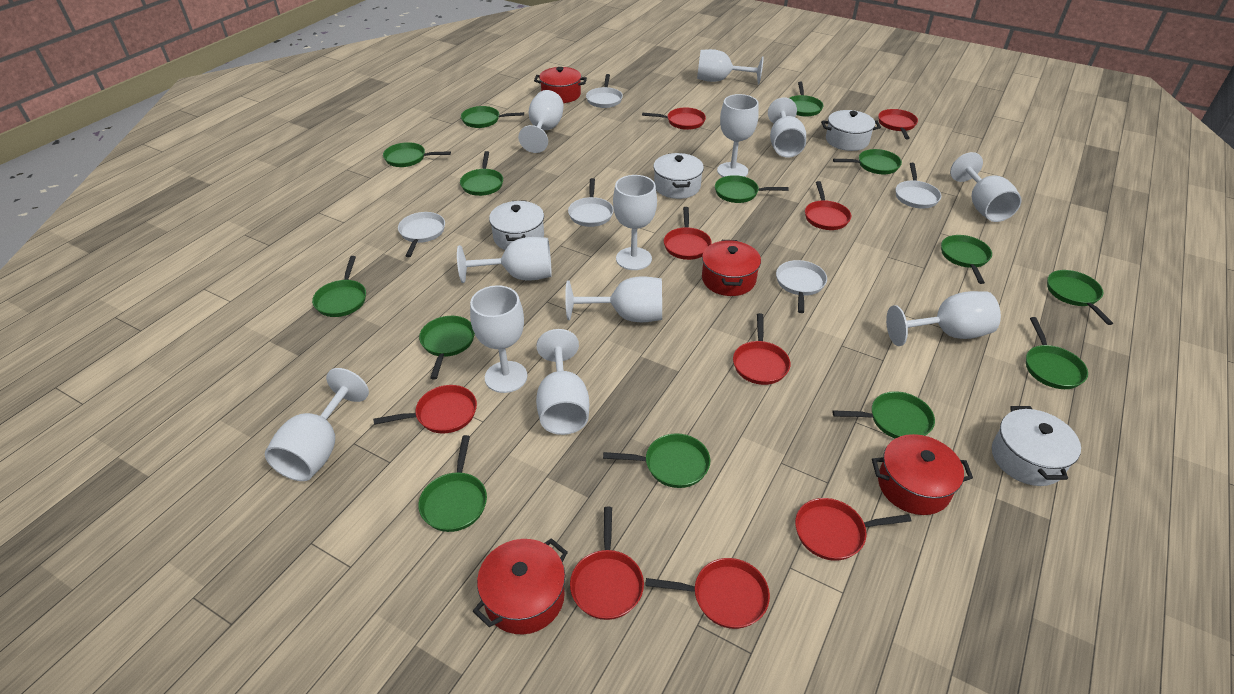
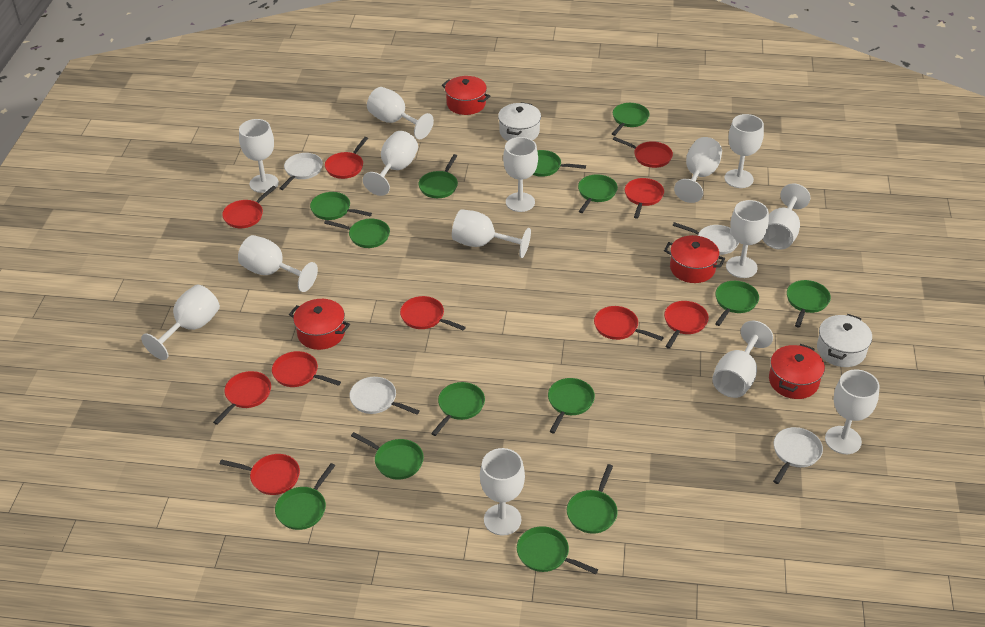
red pan: 9 -> 10
white goblet: 12 -> 14
white pan: 5 -> 4
white pot: 4 -> 2

